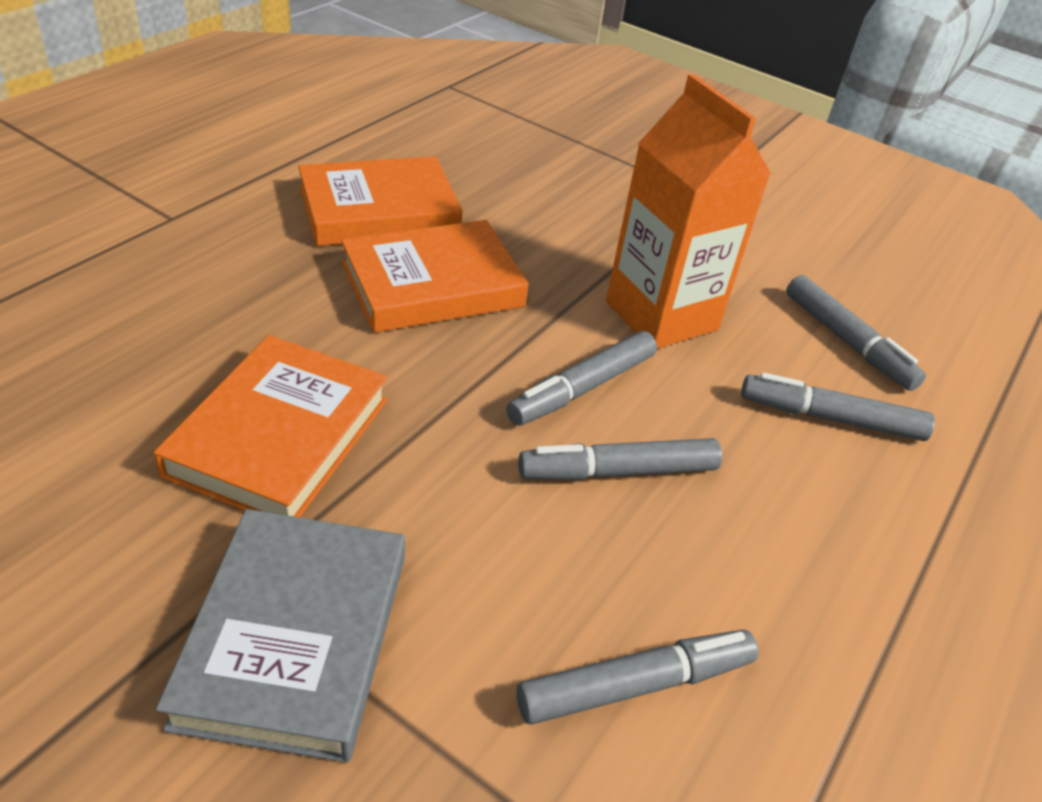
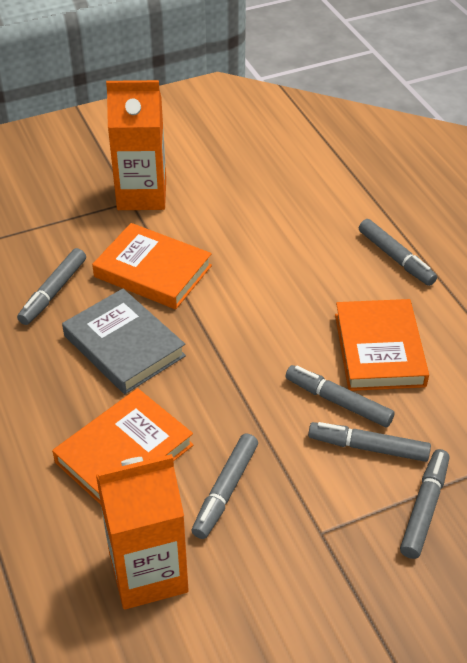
grey marker: 5 -> 6
orange carton: 1 -> 2

